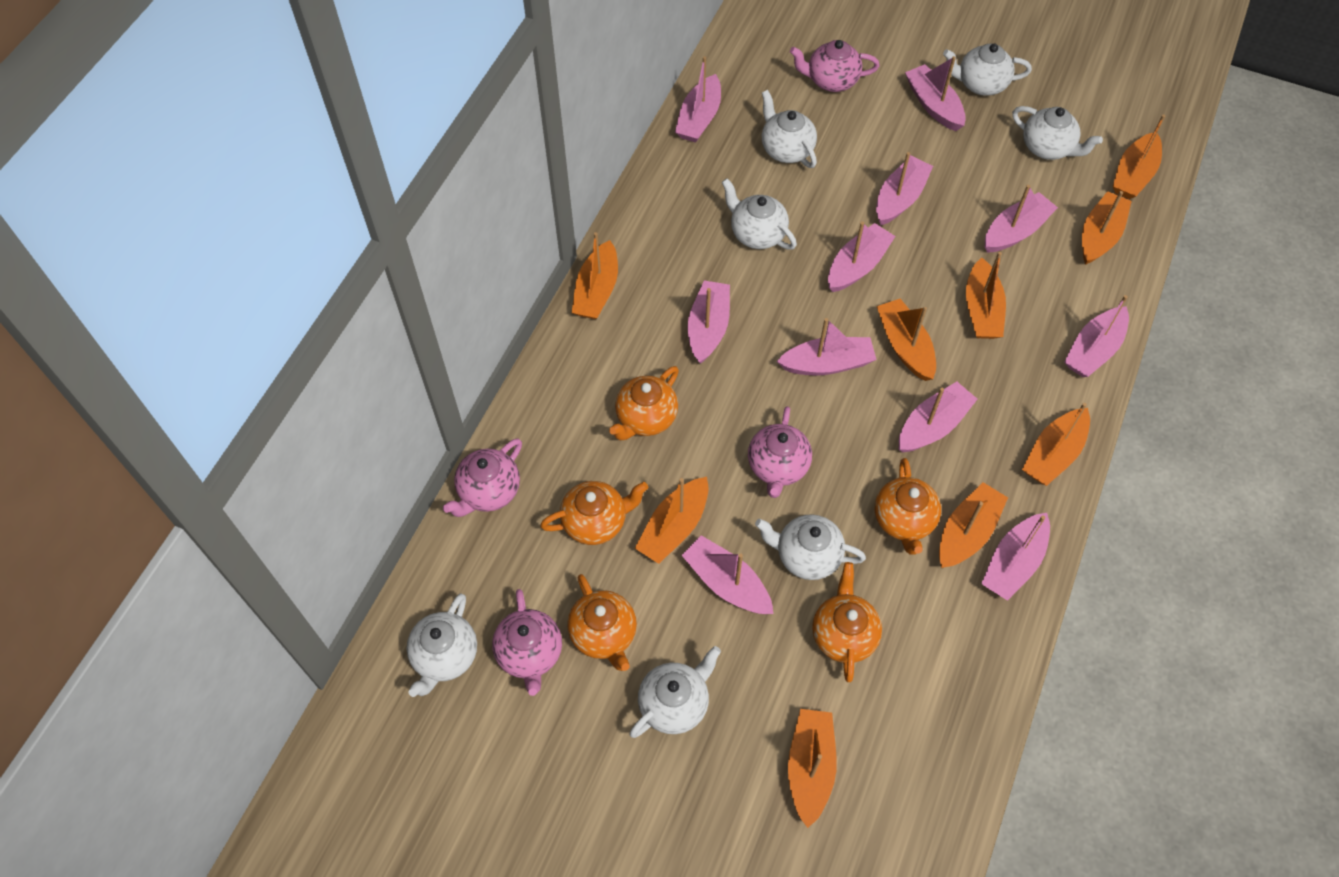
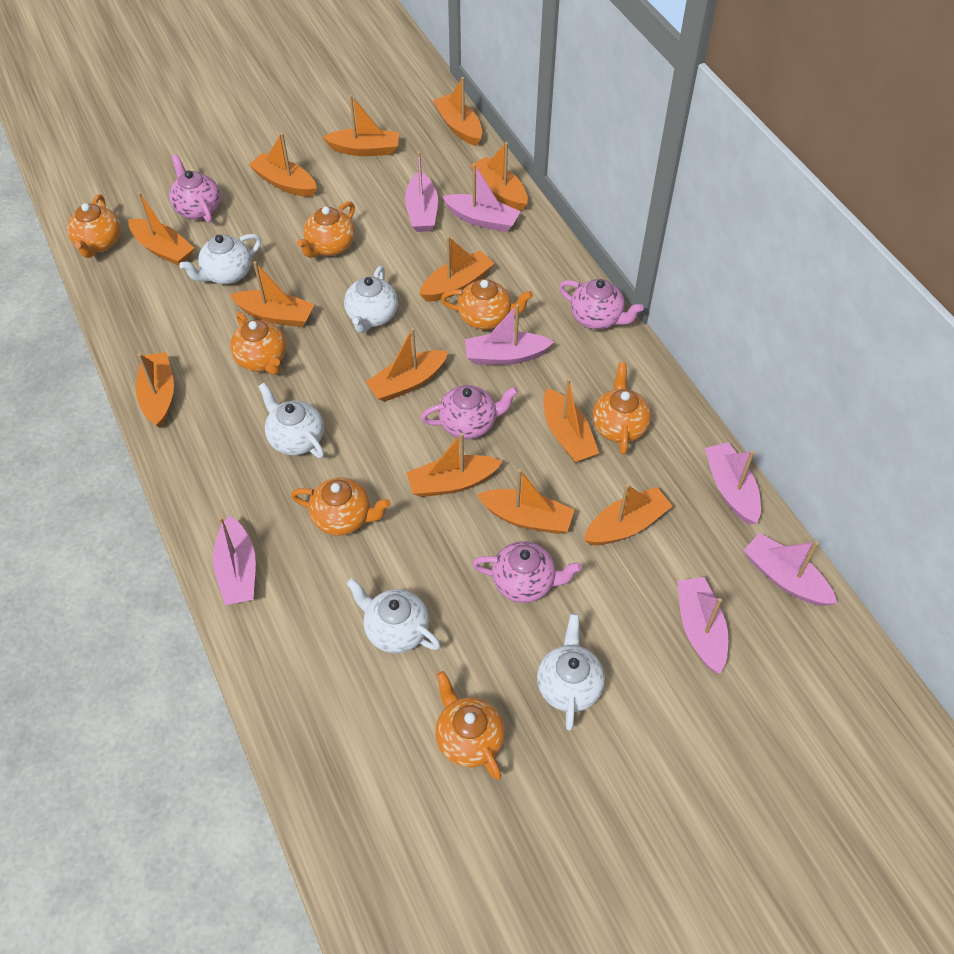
orange boat: 9 -> 13
orange teapot: 5 -> 7
pink boat: 11 -> 7
white teapot: 7 -> 5

